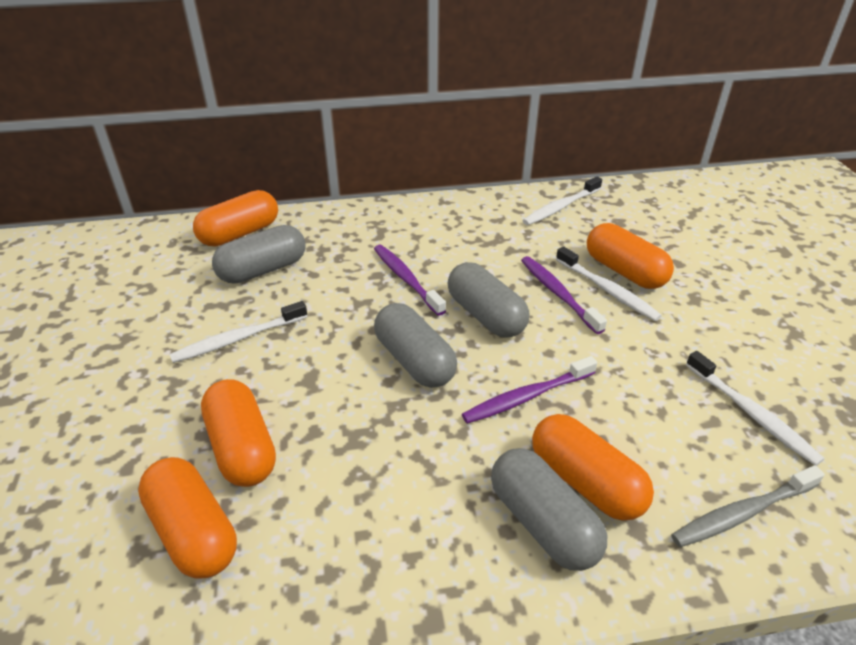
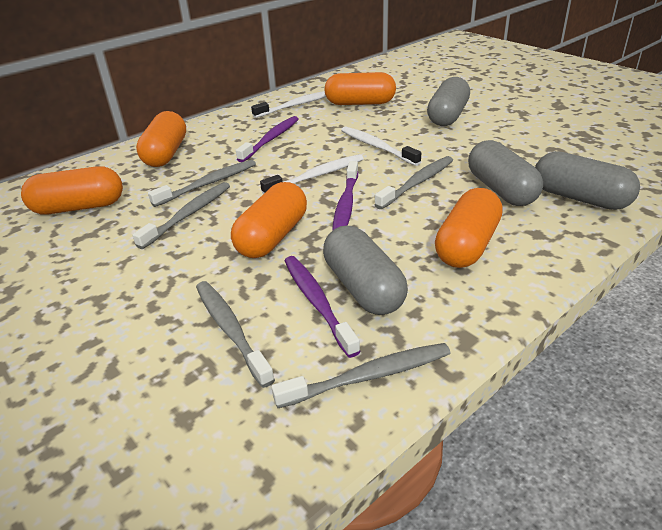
grey toothbrush: 1 -> 5
white toothbrush: 4 -> 3

